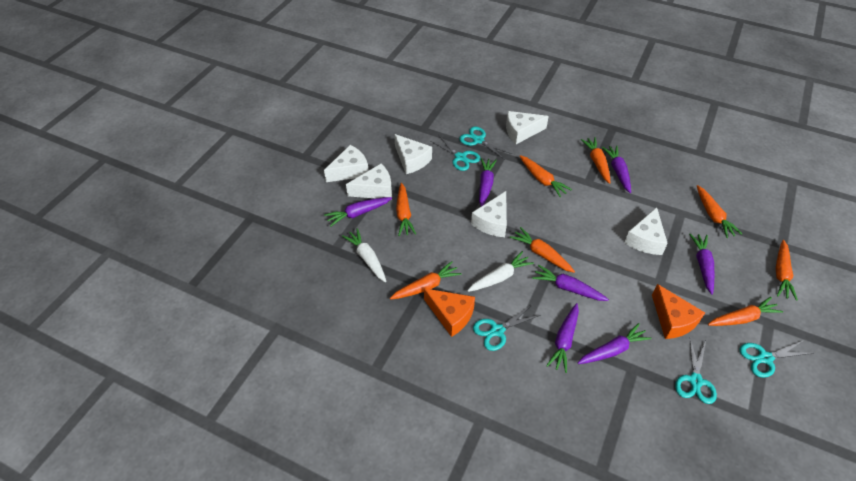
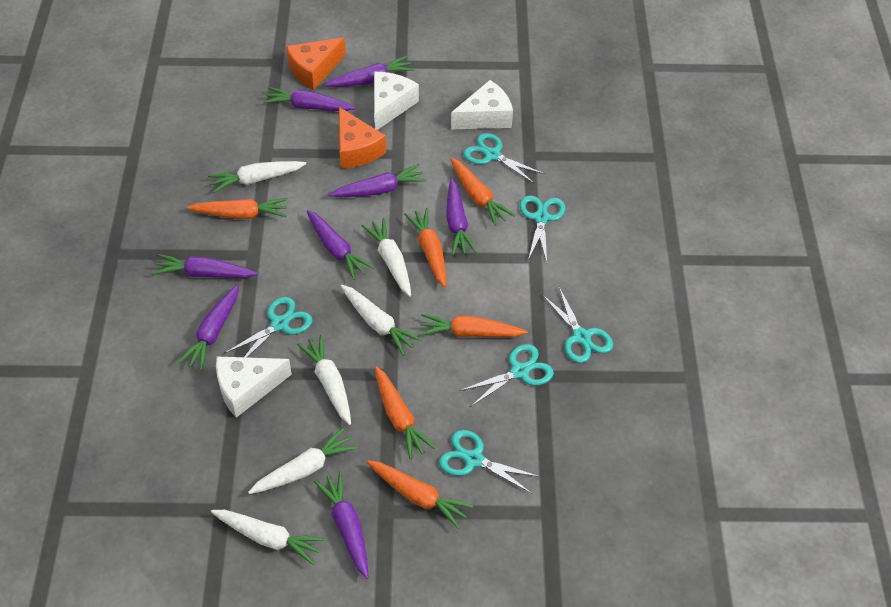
orange carrot: 8 -> 6
purple carrot: 7 -> 8
turquoise scissors: 5 -> 6
white carrot: 2 -> 6
white cheese: 6 -> 3

